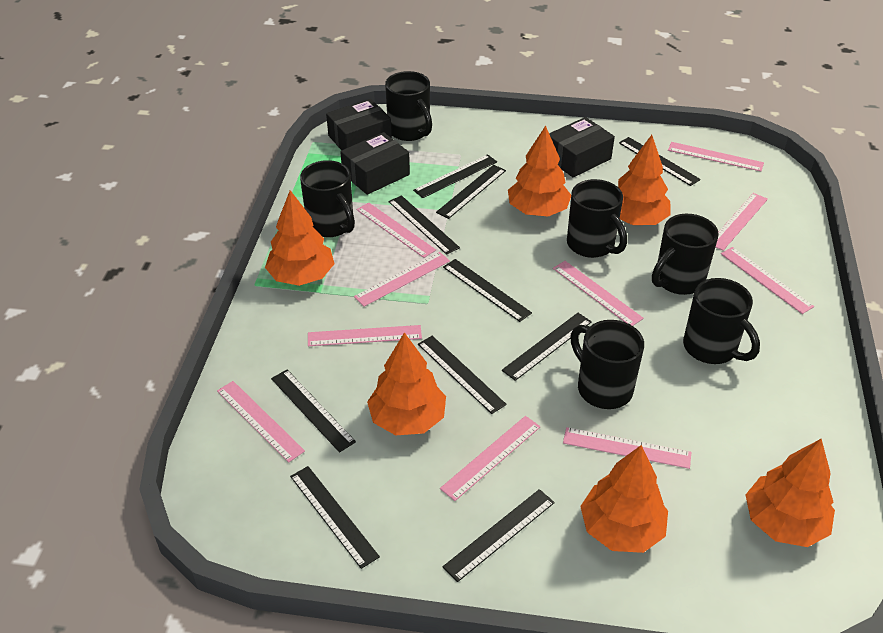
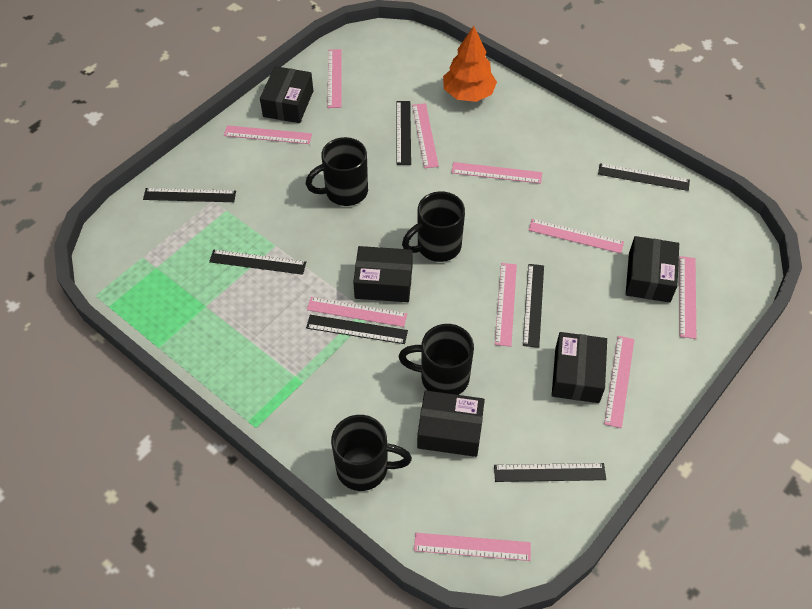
black box: 3 -> 5
black mug: 6 -> 4
black ruler: 10 -> 7
orange tree: 6 -> 1

